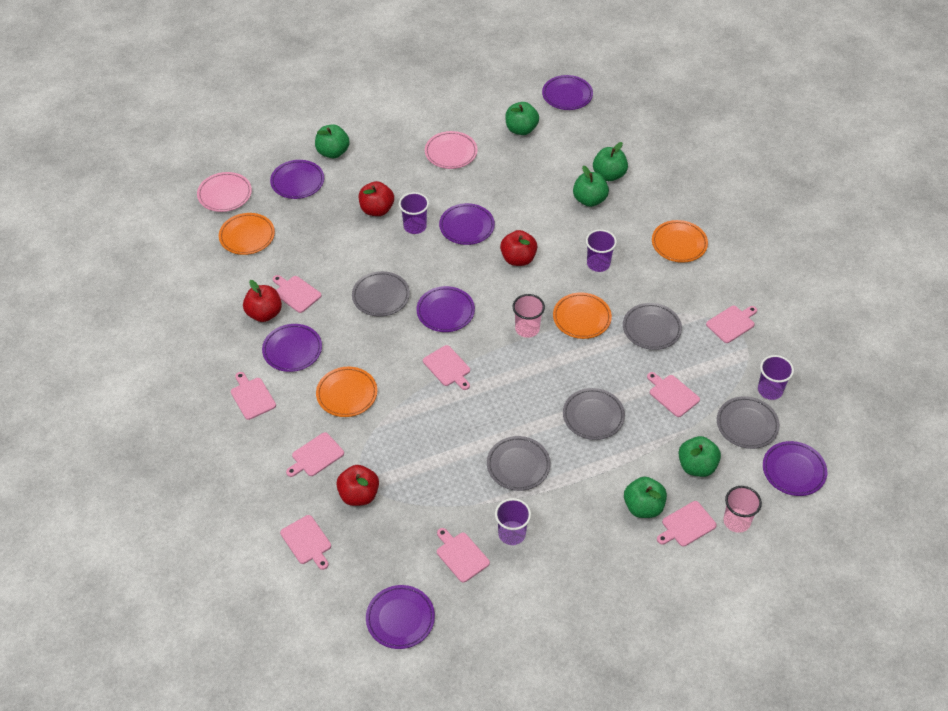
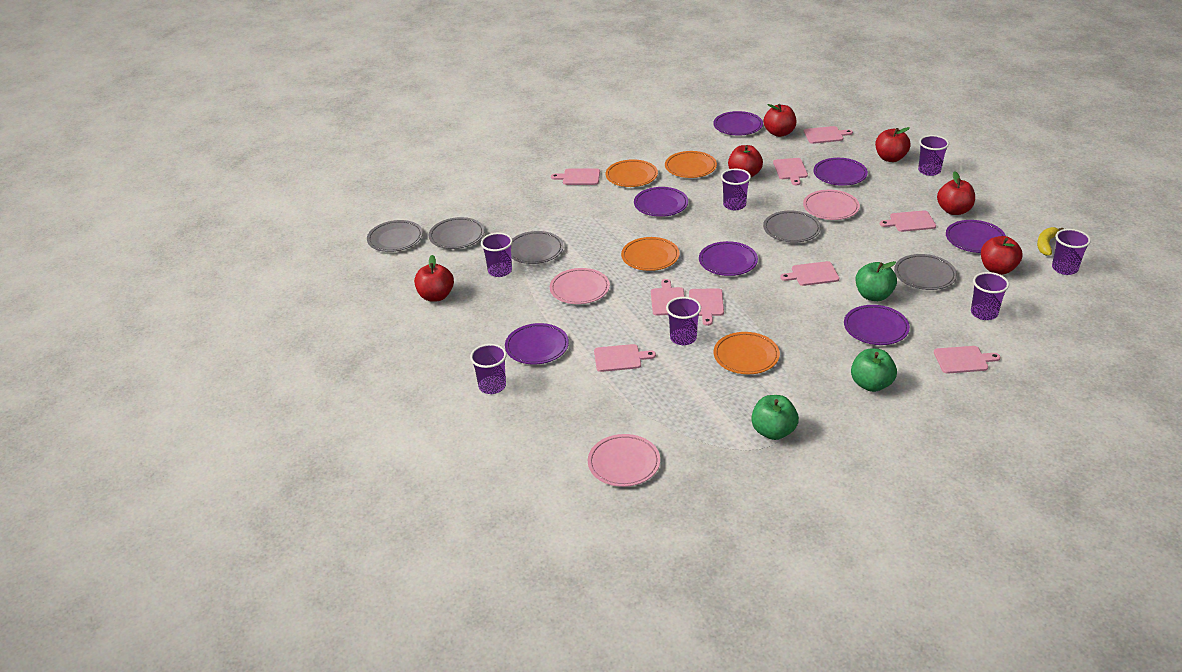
green apple: 6 -> 3
pink cup: 2 -> 0
pink plate: 2 -> 3
purple cup: 4 -> 7
red apple: 4 -> 6
yellow banana: 0 -> 1

